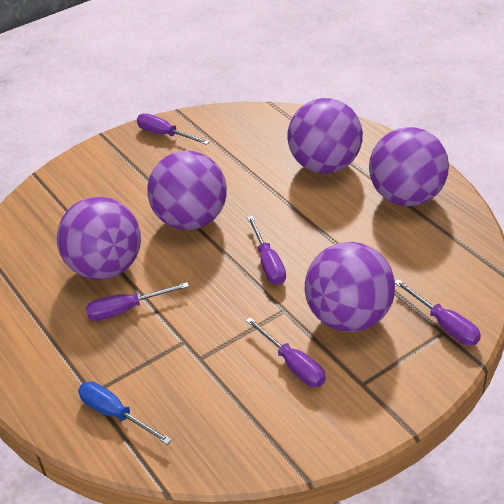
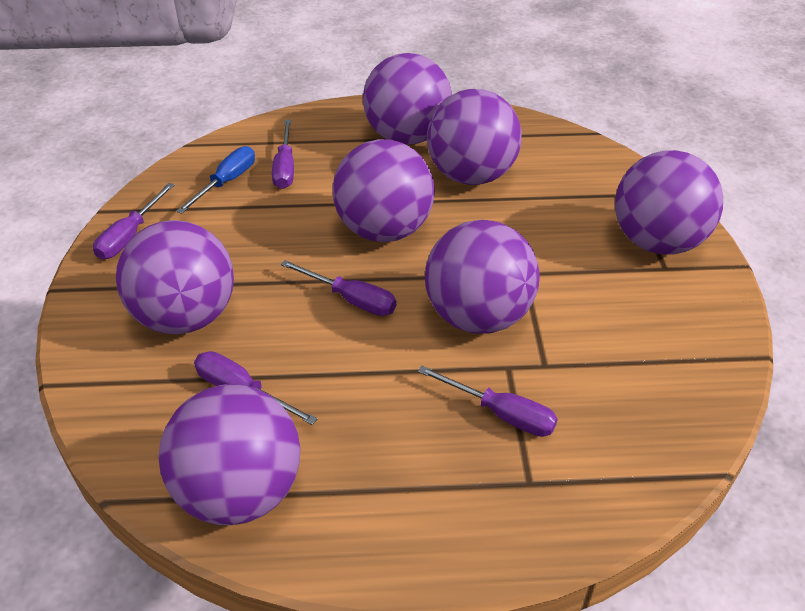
purple ball: 5 -> 7

